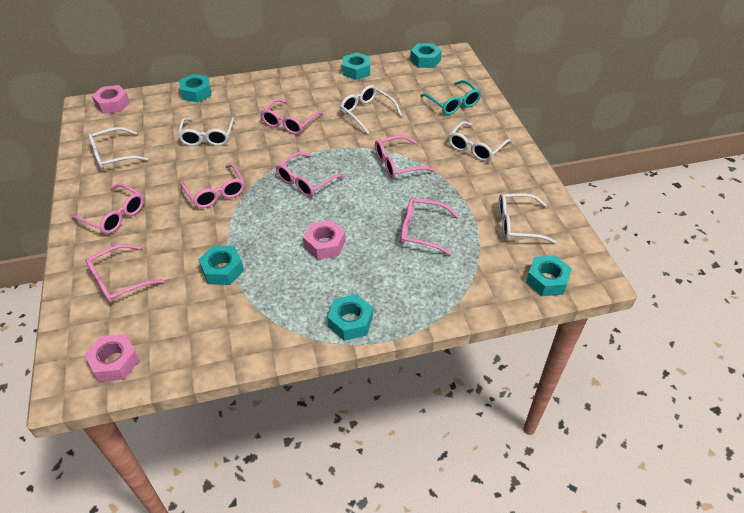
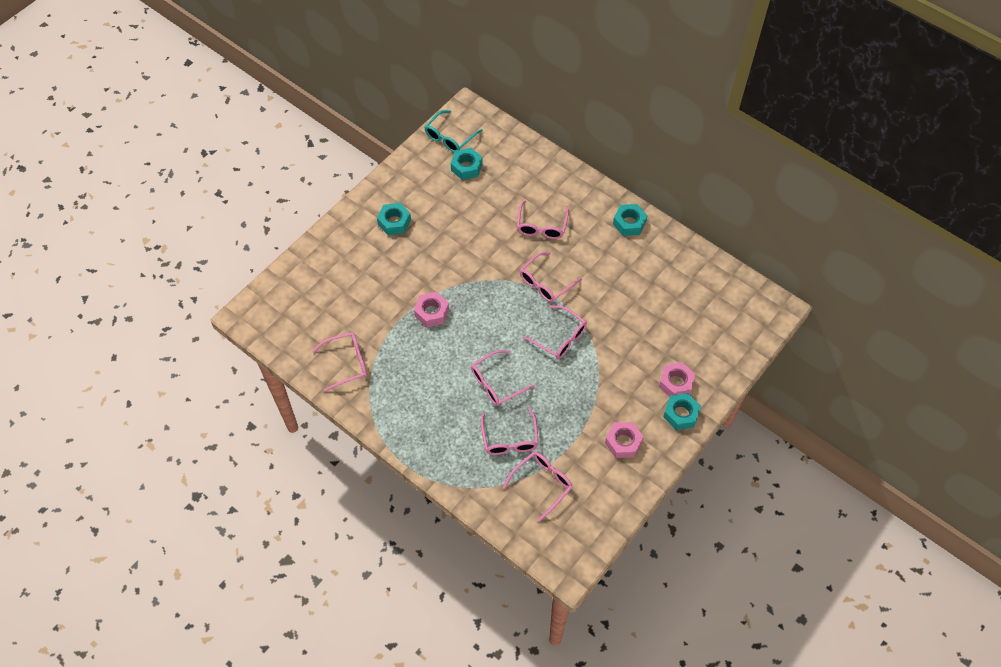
turquoise nut: 6 -> 4
white glasses: 5 -> 0

